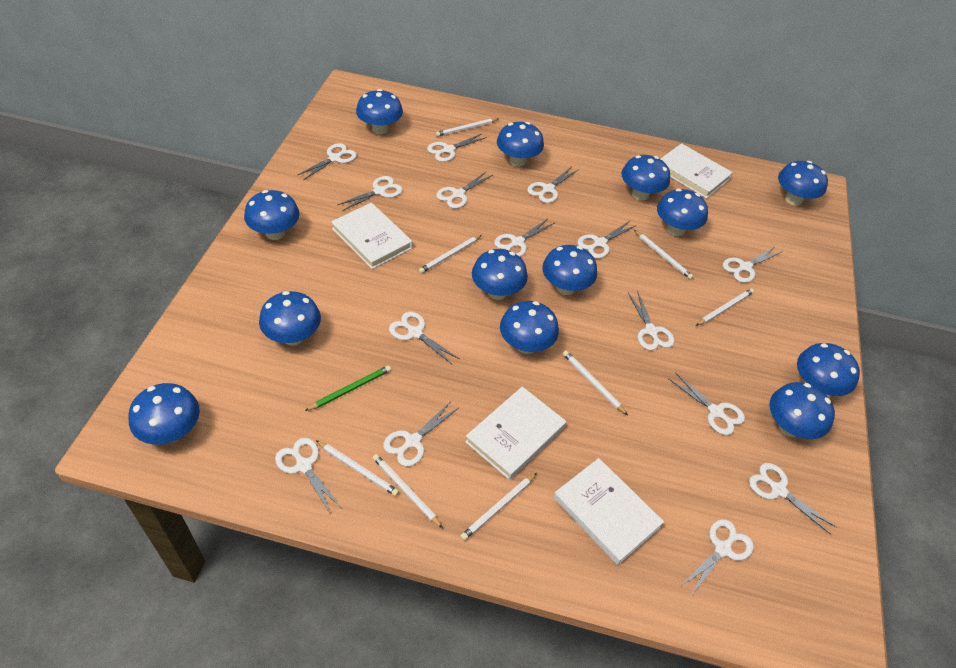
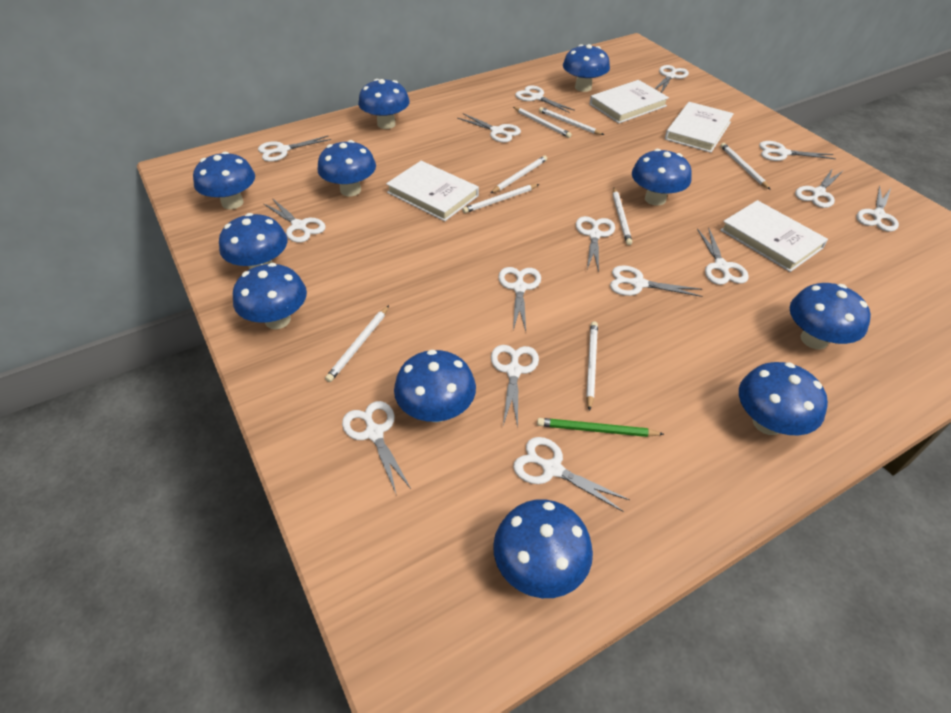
blue mushroom: 13 -> 11

